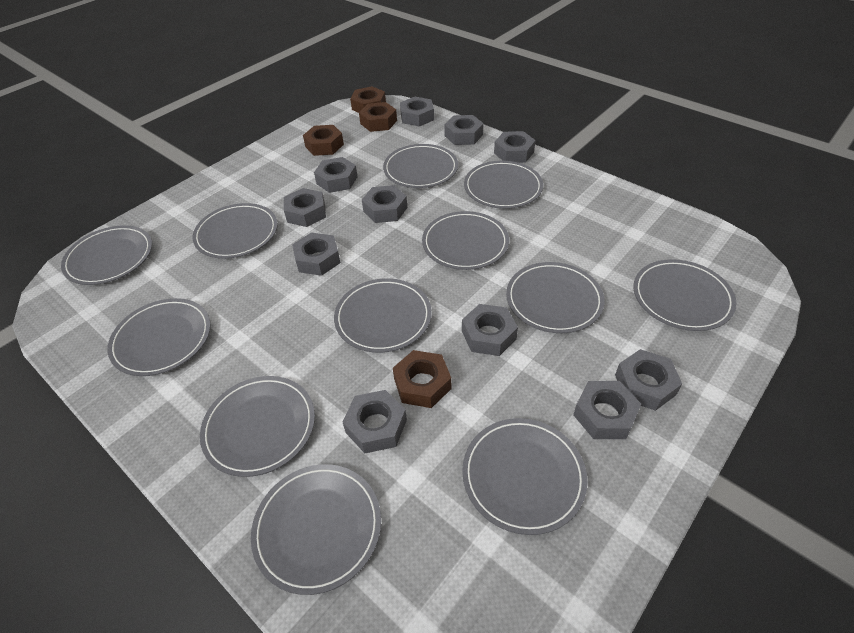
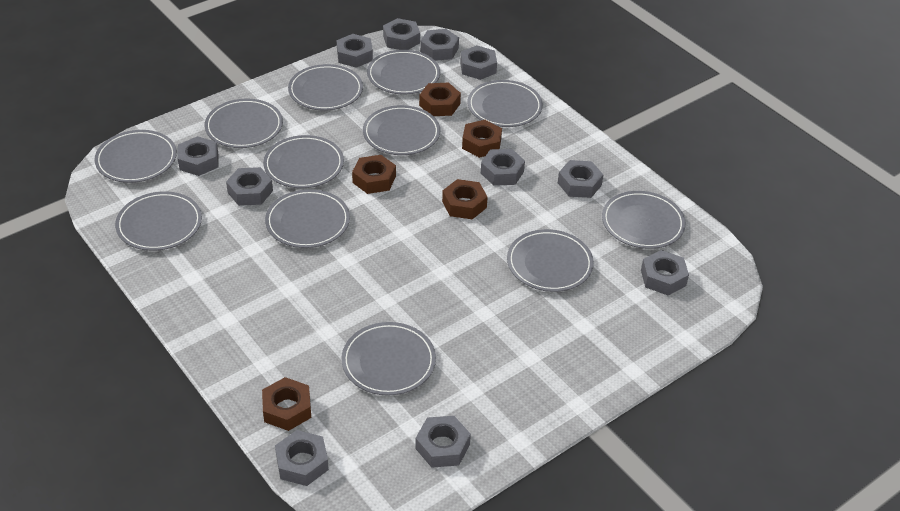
brown nut: 4 -> 5

